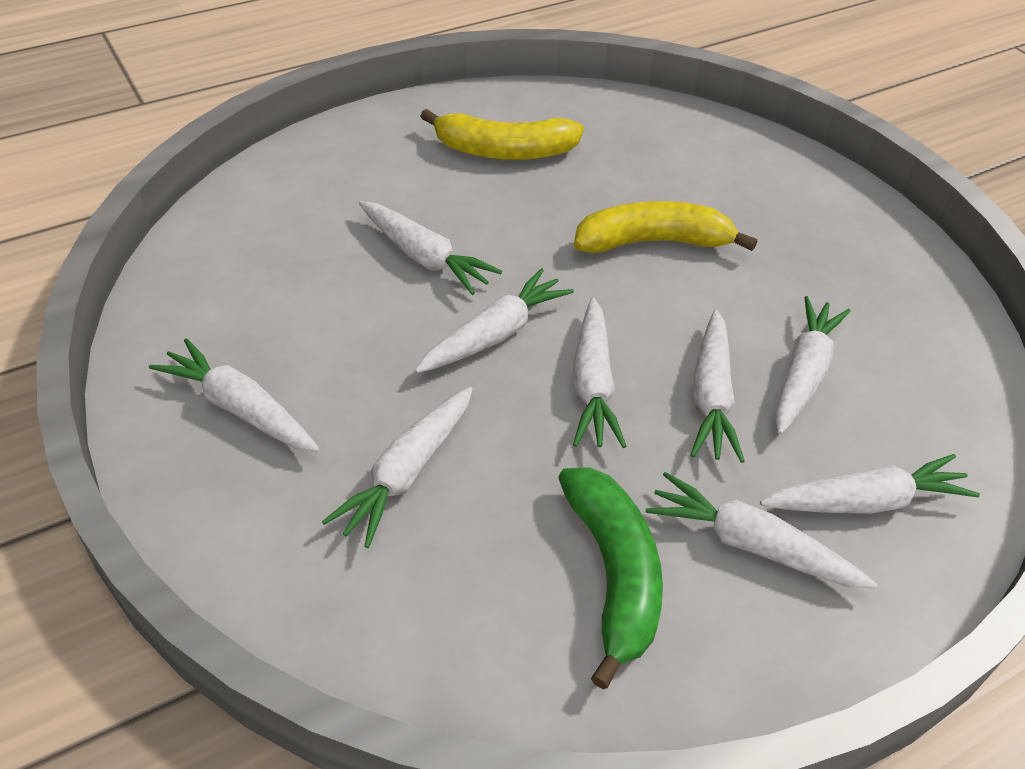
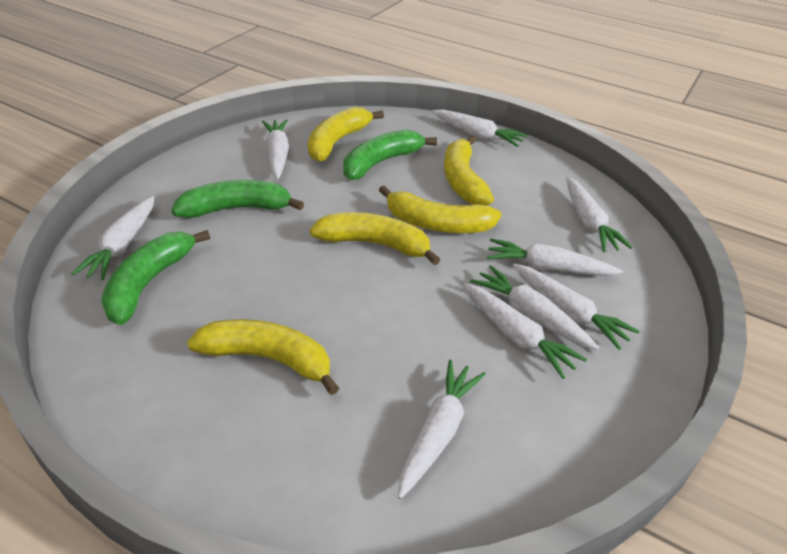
green banana: 1 -> 3
yellow banana: 2 -> 5

